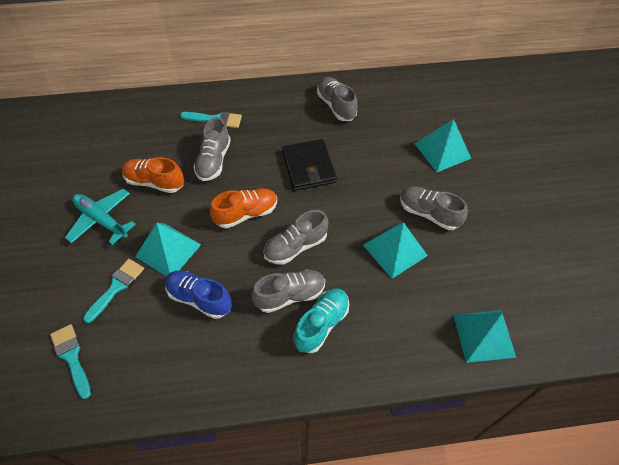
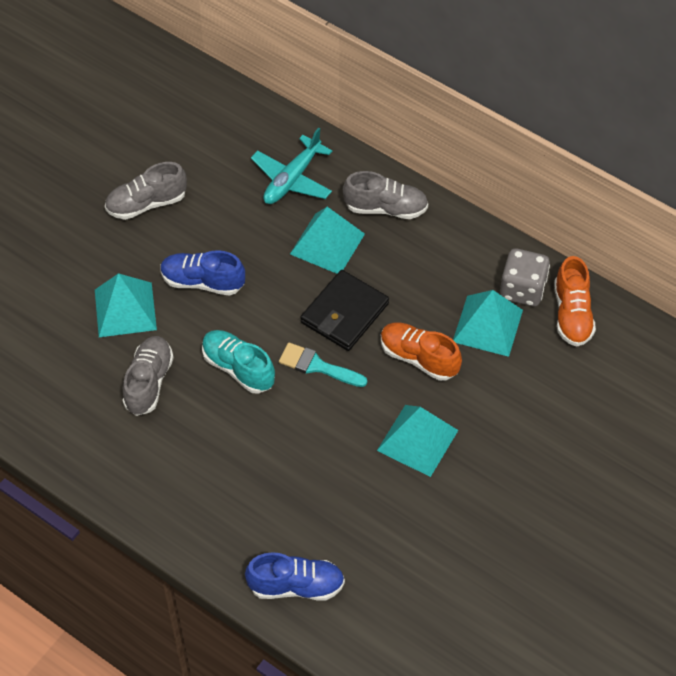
blue shoe: 1 -> 2
grey dice: 0 -> 1
grey shoe: 5 -> 3
turquoise brush: 3 -> 1

